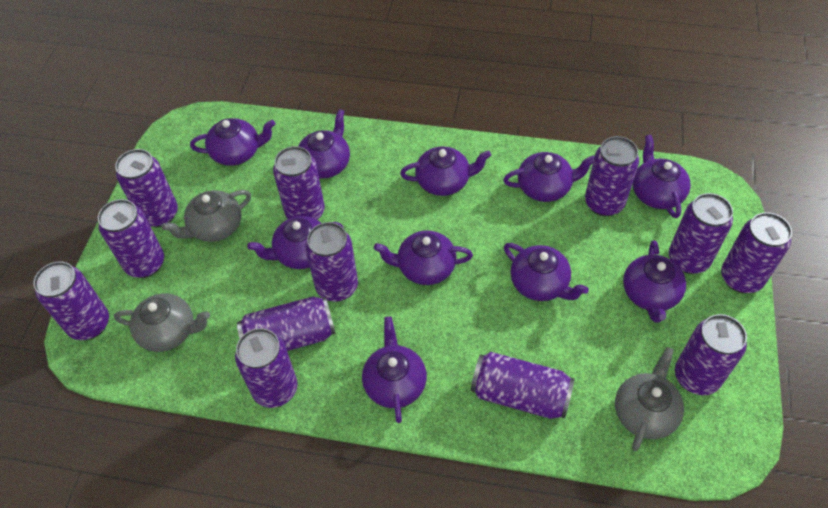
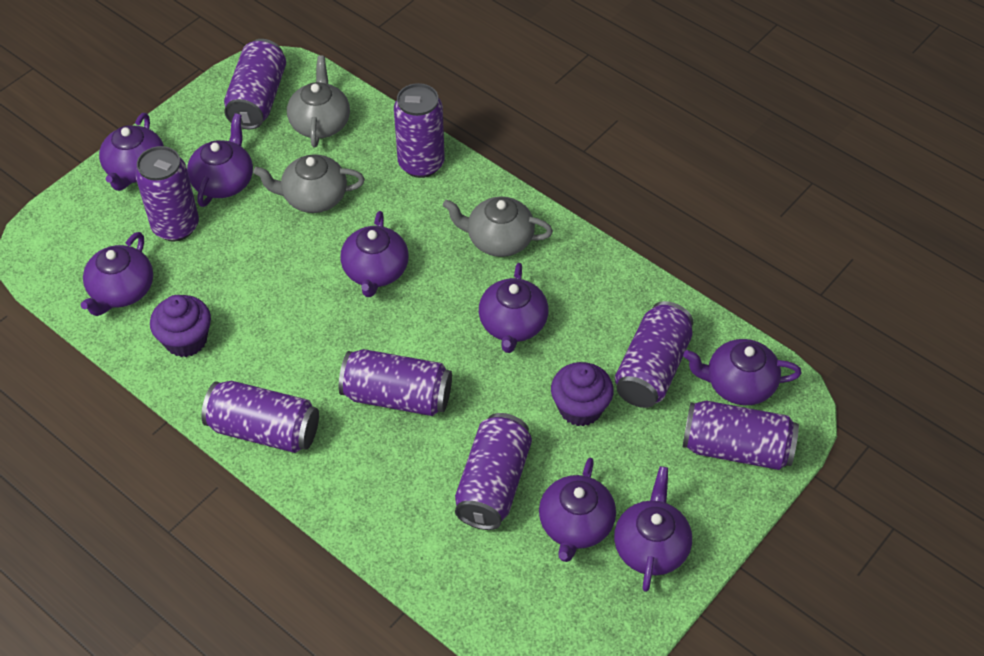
purple can: 12 -> 8
purple cupcake: 0 -> 2
purple teapot: 10 -> 8

